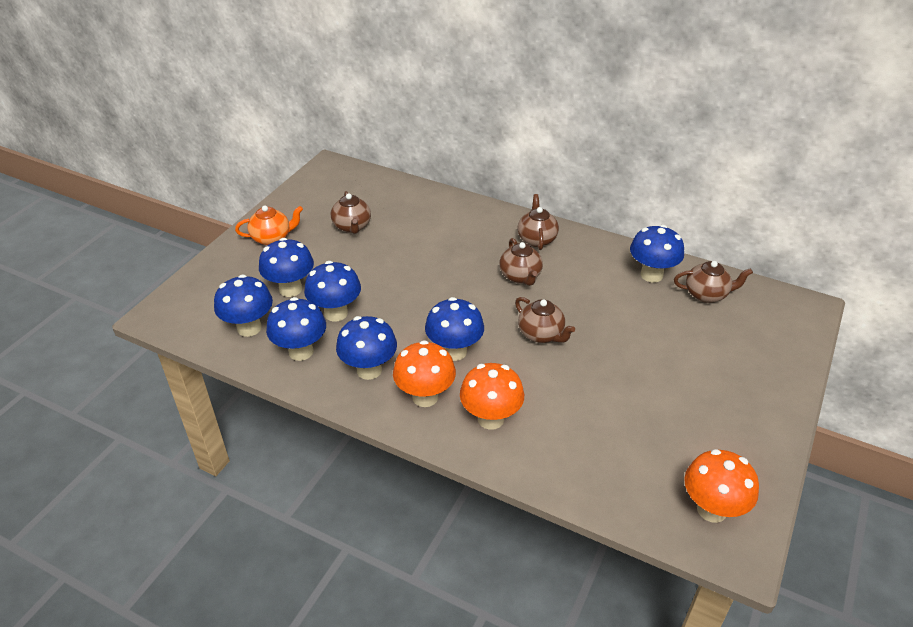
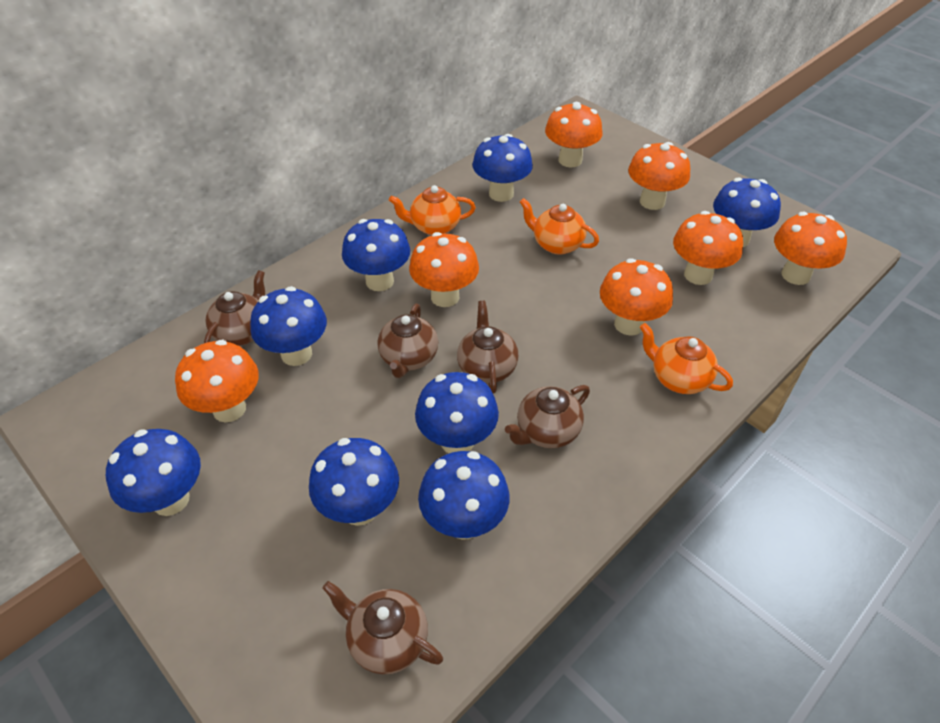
blue mushroom: 7 -> 8
orange mushroom: 3 -> 7
orange teapot: 1 -> 3

